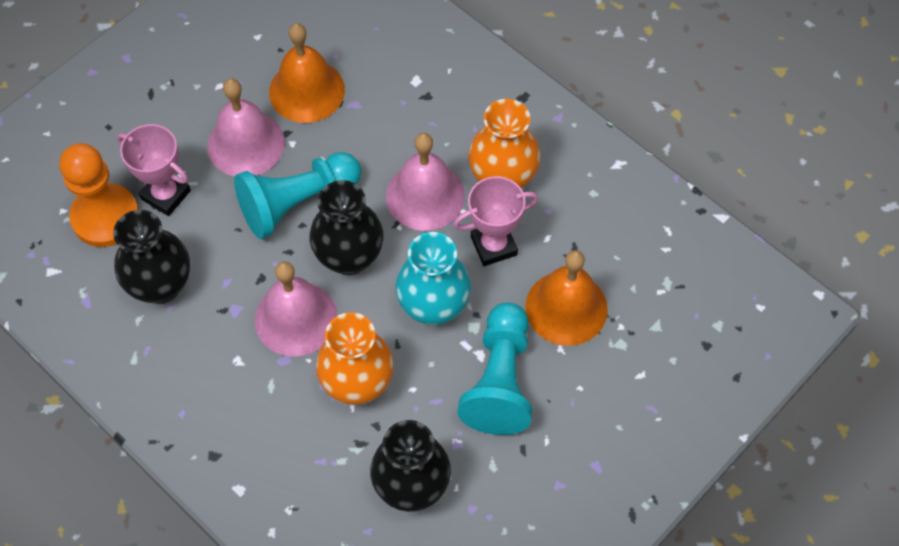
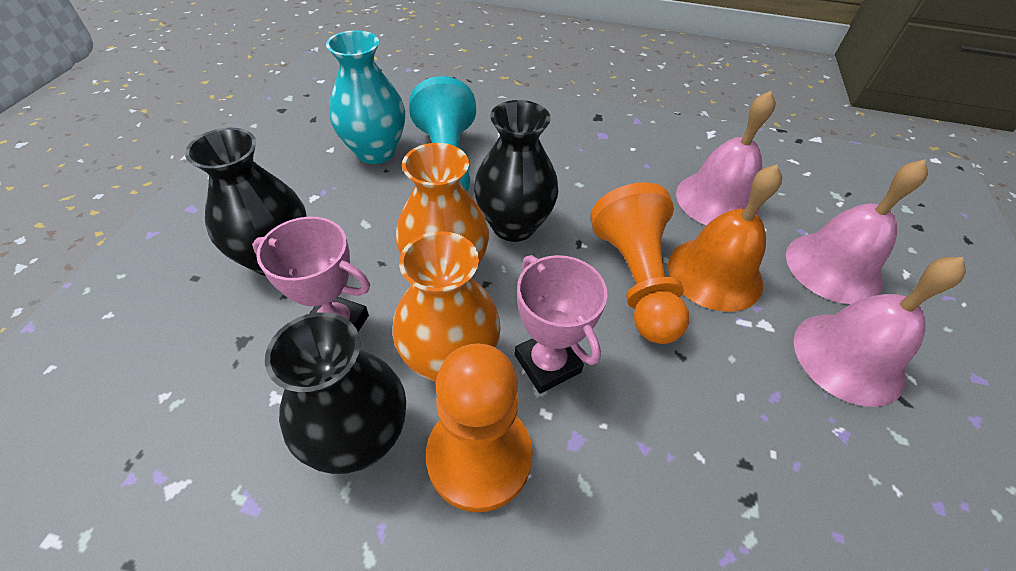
orange bell: 2 -> 1
orange pawn: 1 -> 2
turquoise pawn: 2 -> 1

